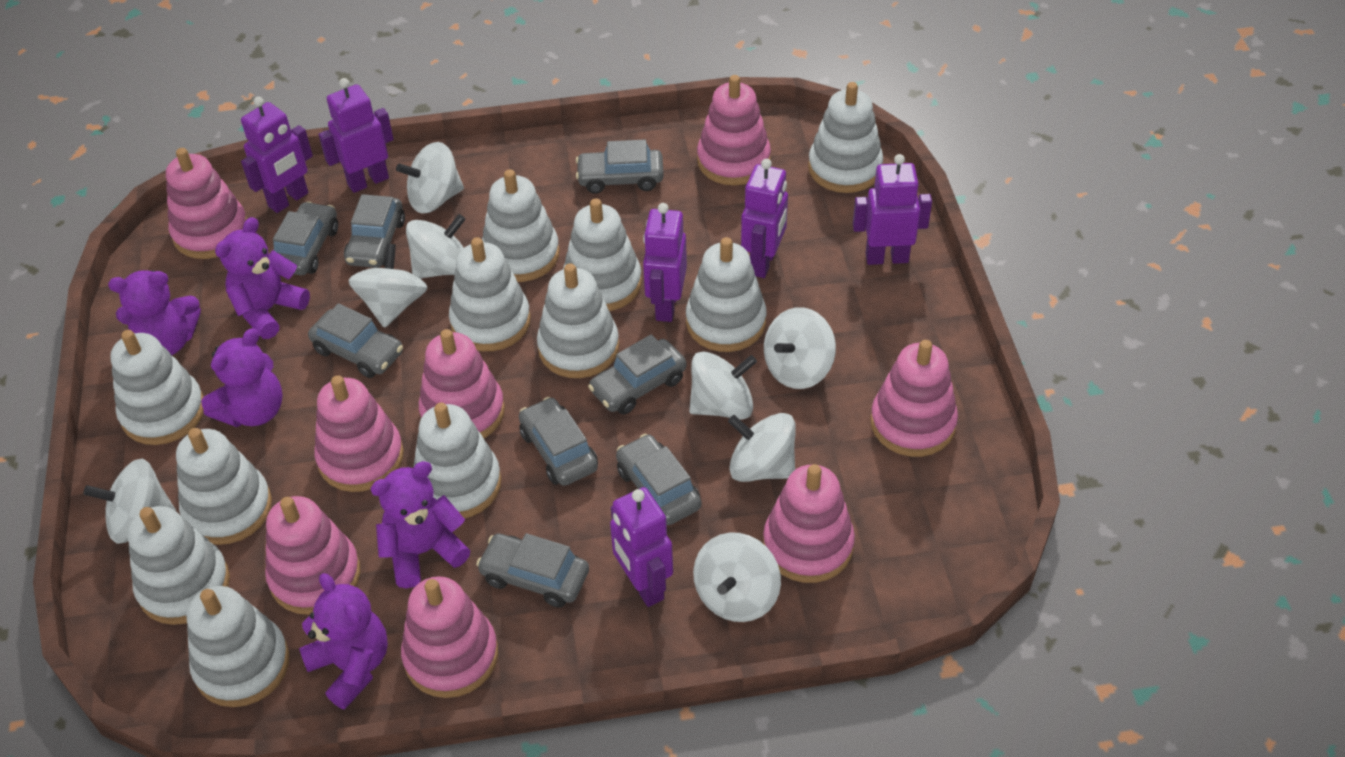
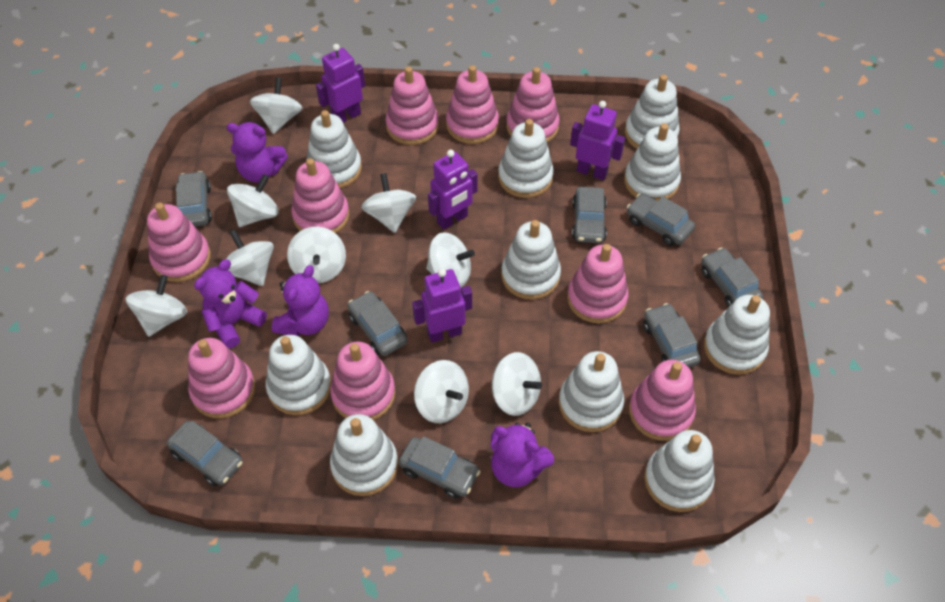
pink stacking toy: 8 -> 9
purple robot: 6 -> 4
purple teddy bear: 5 -> 4
white spinning top: 8 -> 9
white stacking toy: 11 -> 10

